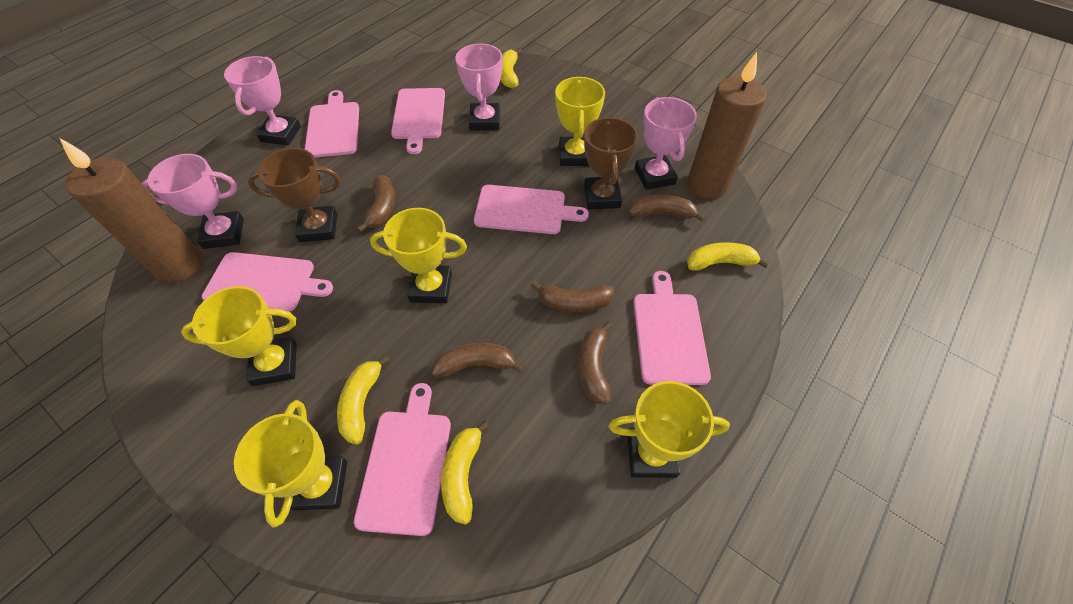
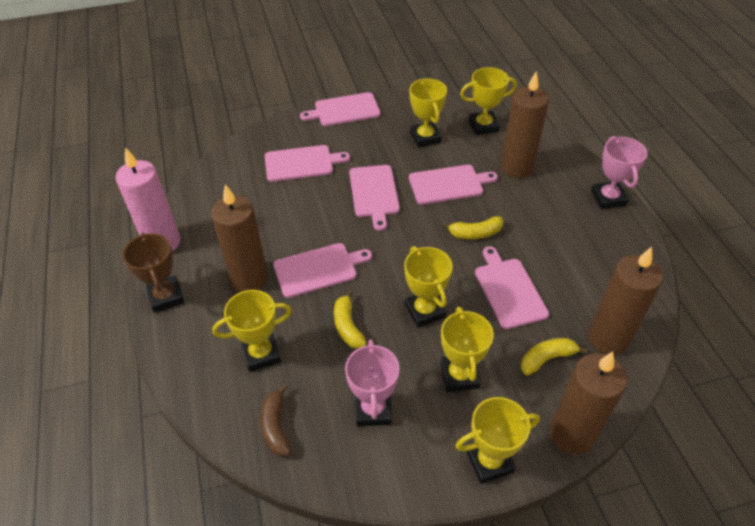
brown banana: 5 -> 1
brown candle: 2 -> 4
brown trophy: 2 -> 1
pink candle: 0 -> 1
pink trophy: 4 -> 2
yellow banana: 4 -> 3
yellow trophy: 5 -> 6

